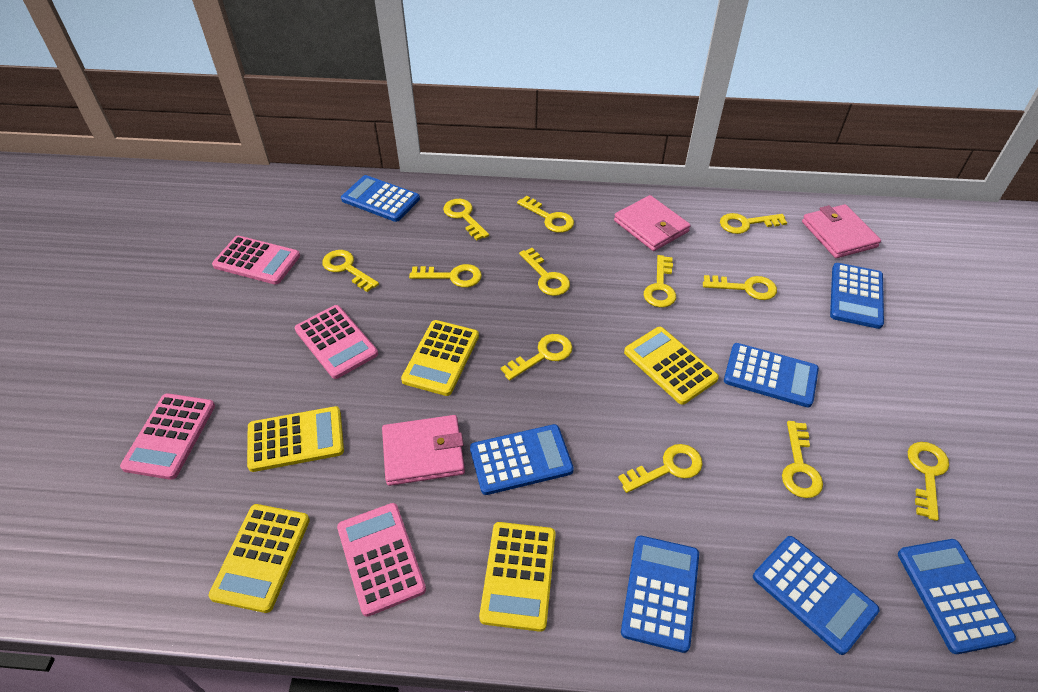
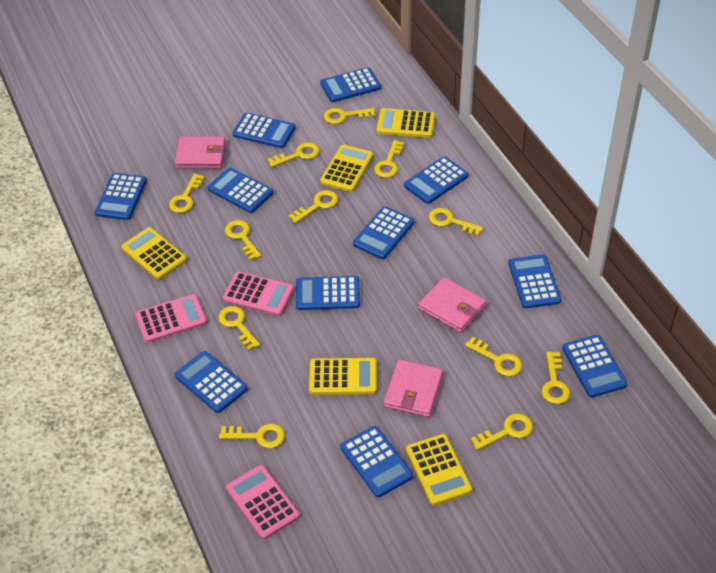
blue calculator: 7 -> 11
pink calculator: 4 -> 3

